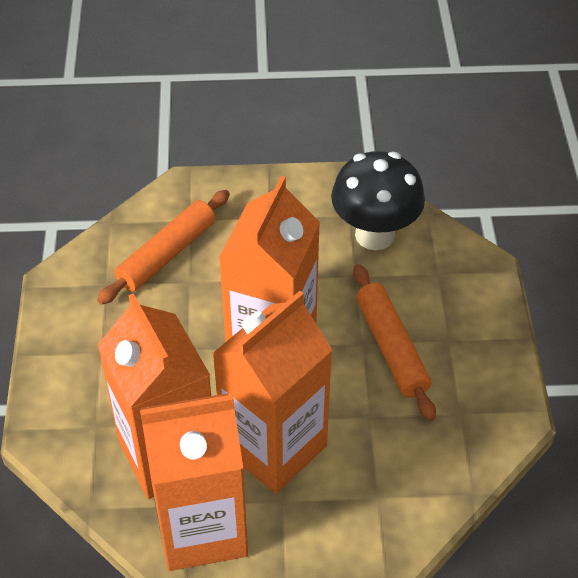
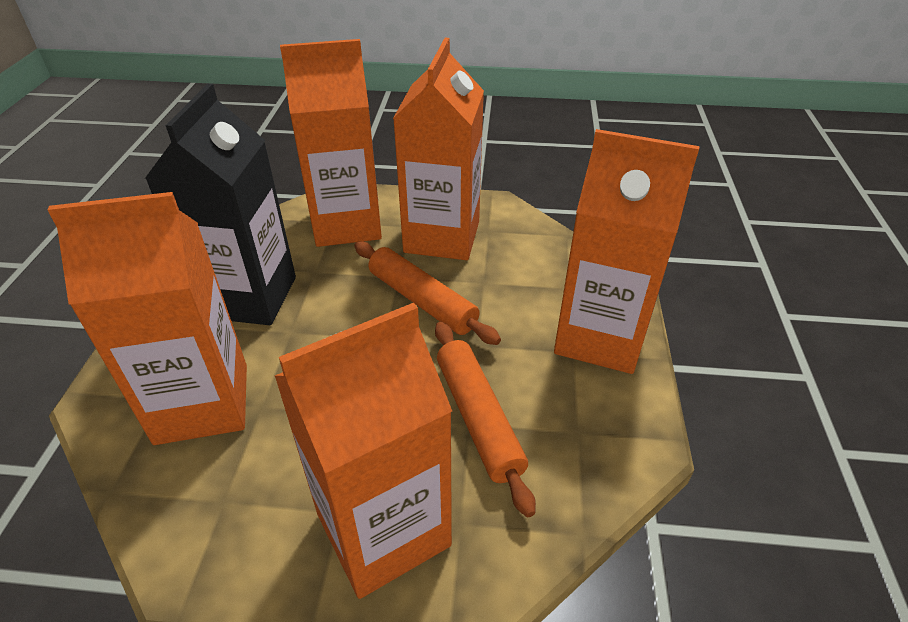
black carton: 0 -> 1
black mushroom: 1 -> 0
orange carton: 4 -> 5

